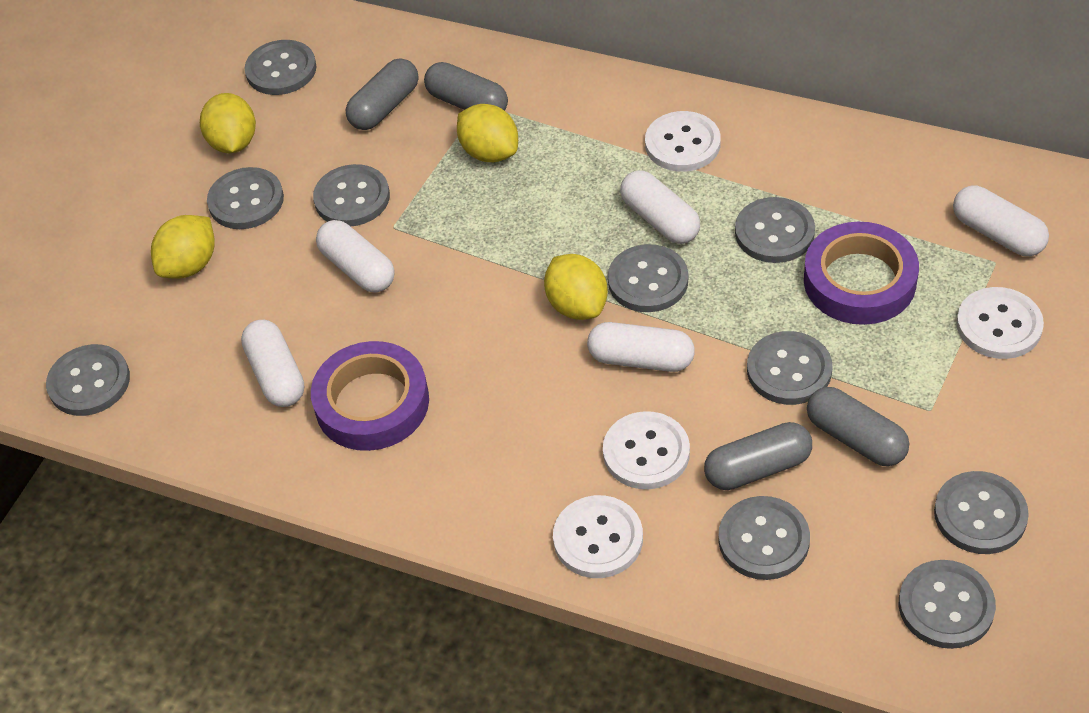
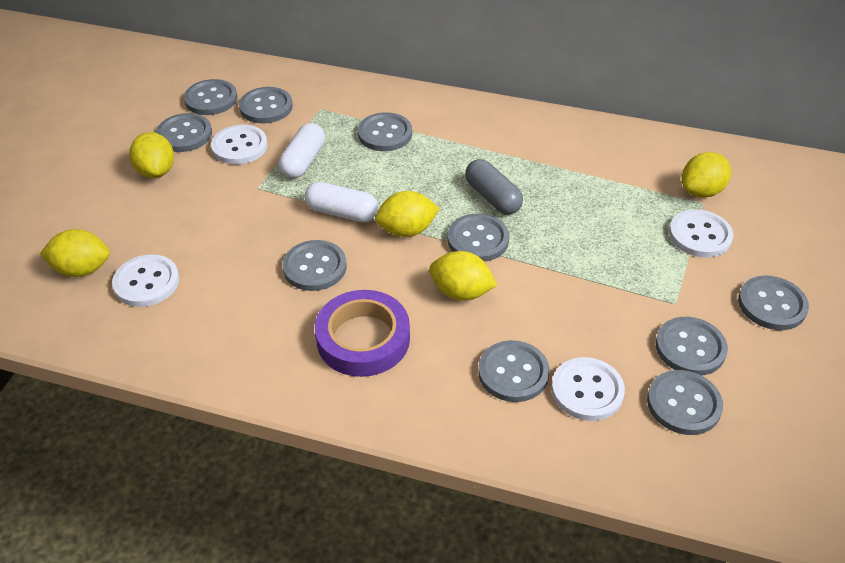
grey capsule: 4 -> 1
purple tape: 2 -> 1
white capsule: 5 -> 2
yellow lemon: 4 -> 5

